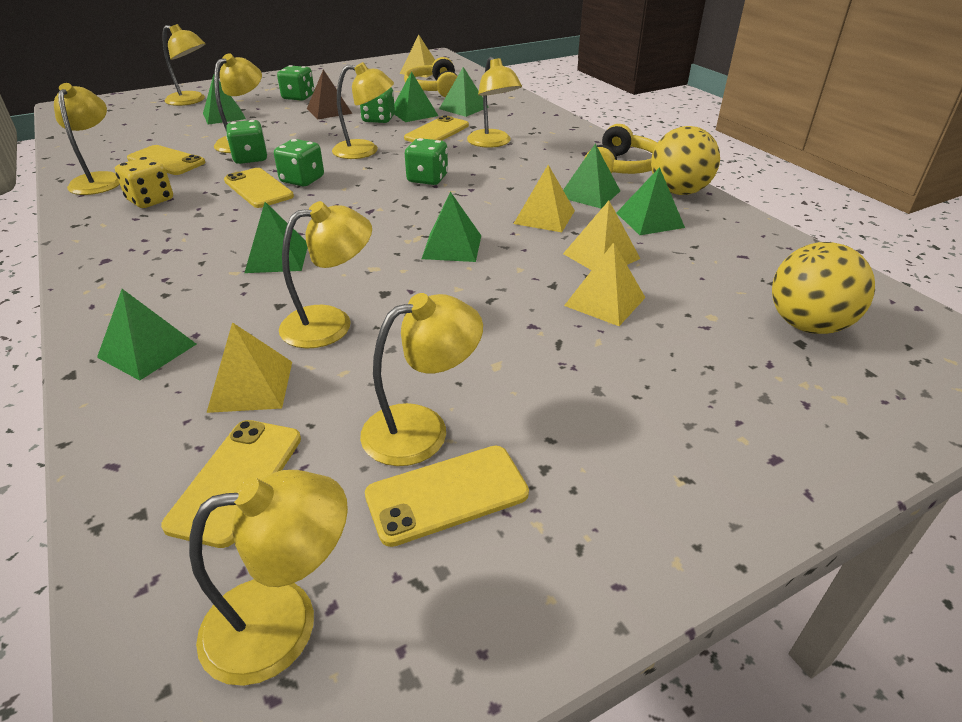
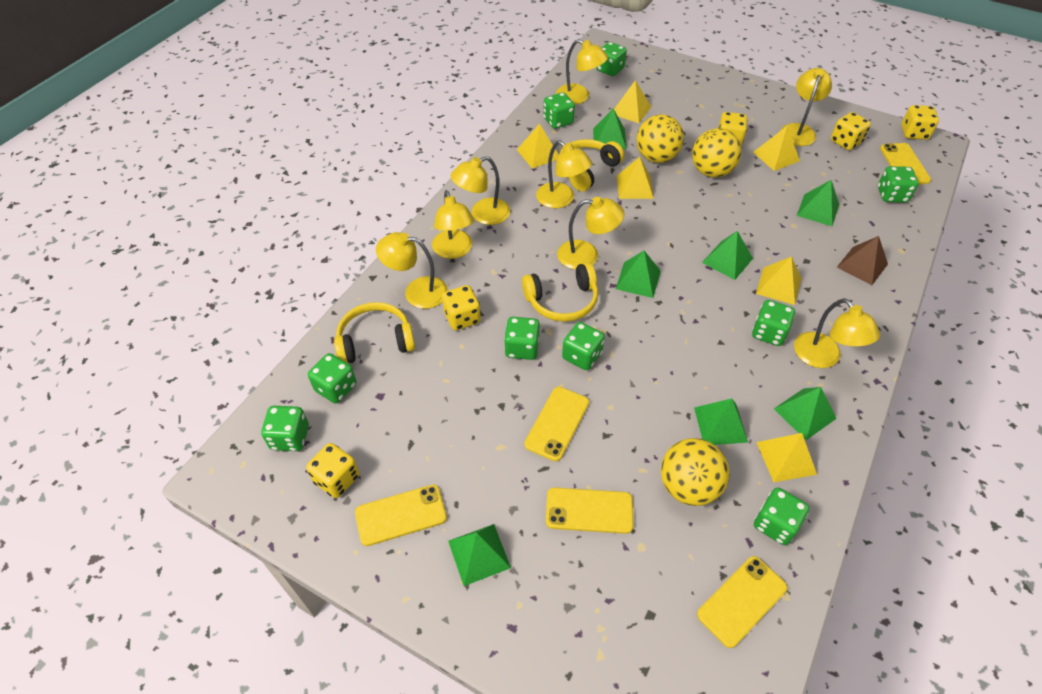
green dice: 5 -> 9
green pyramid: 8 -> 7
yellow ball: 2 -> 3
yellow dice: 1 -> 5
yellow headphones: 2 -> 3
yellow pyramid: 5 -> 6

